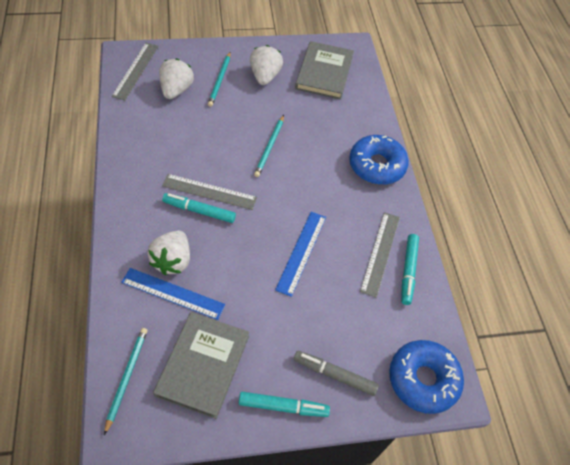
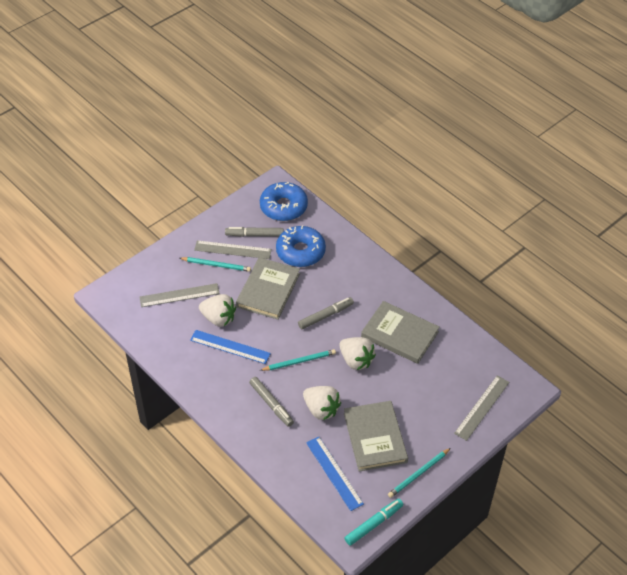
grey book: 2 -> 3
grey marker: 1 -> 3
turquoise marker: 3 -> 1

